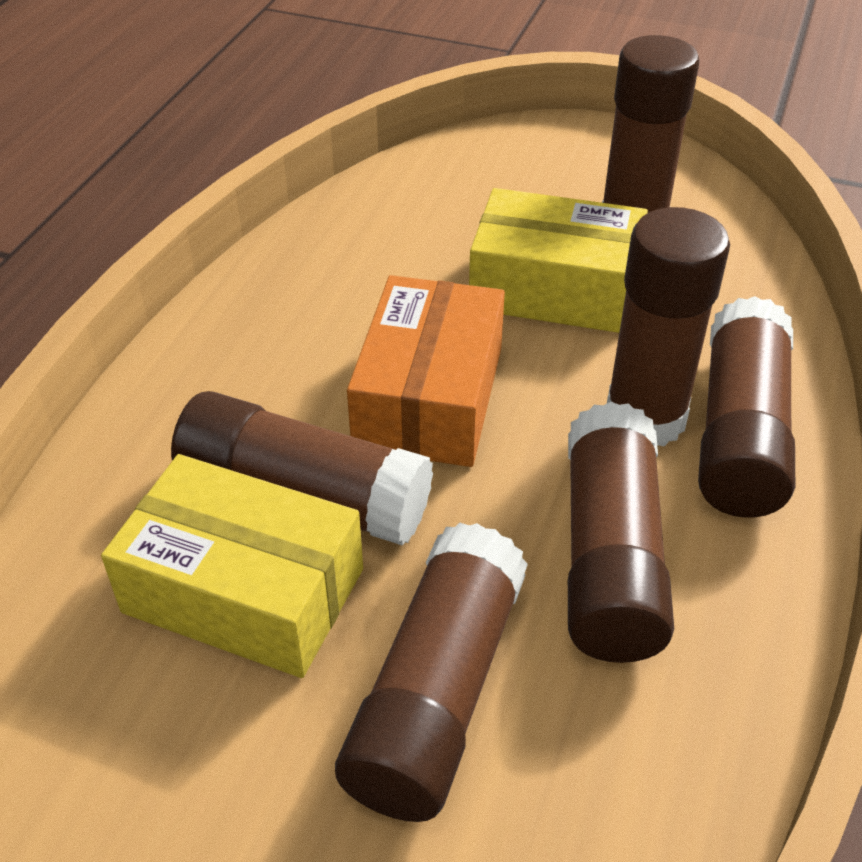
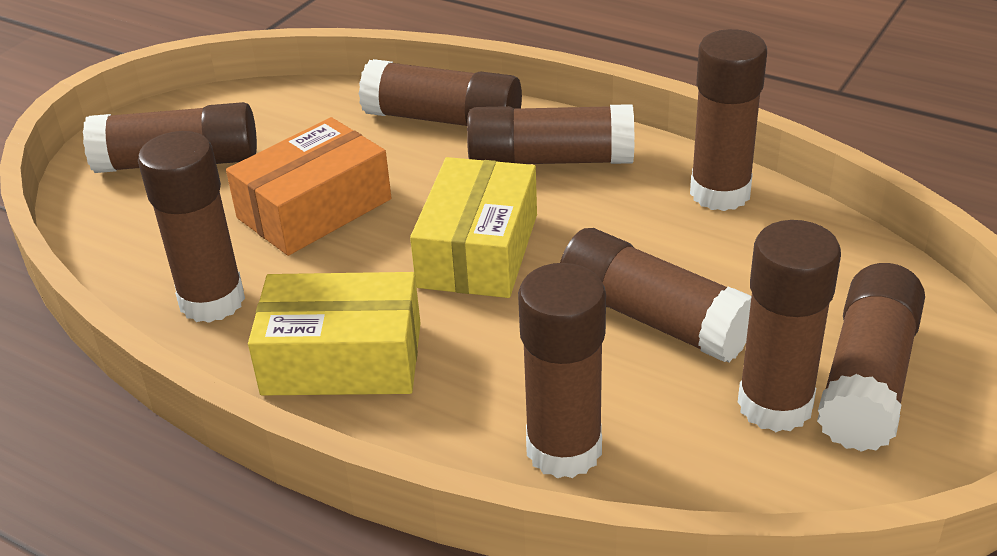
brown glue stick: 6 -> 9

